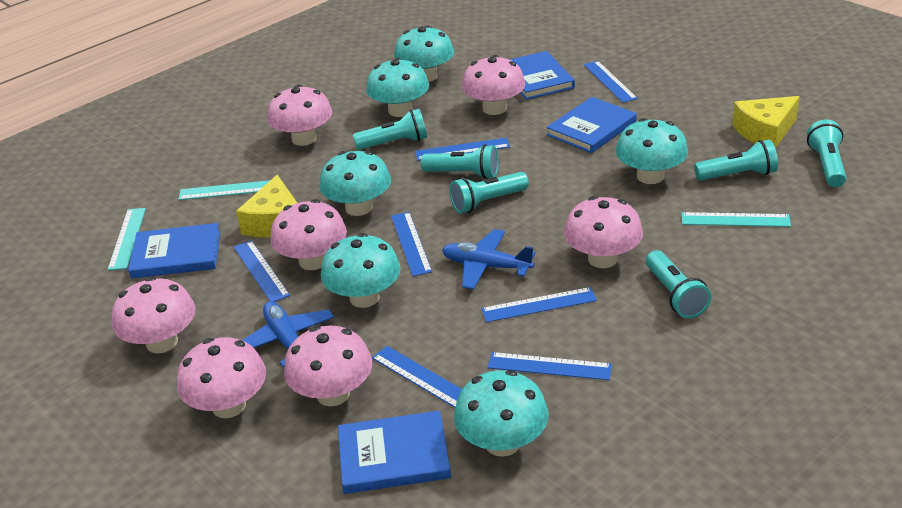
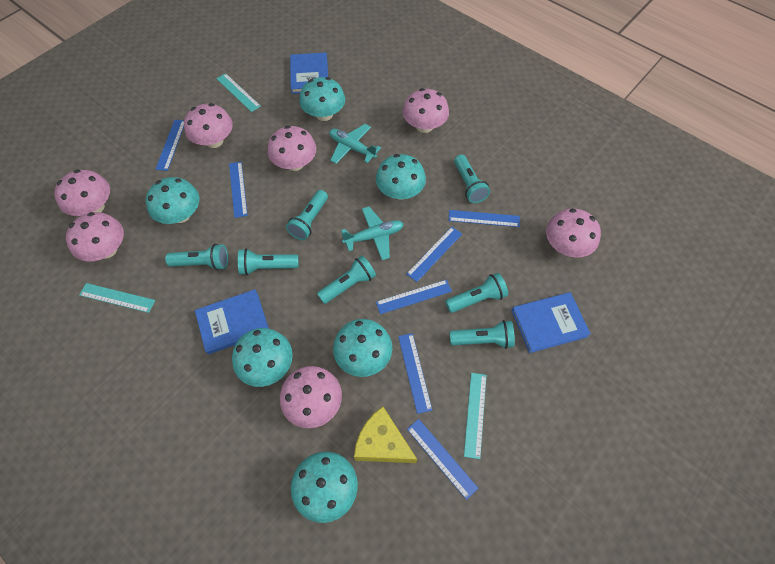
blue book: 4 -> 3
blue plane: 2 -> 0
turquoise flashlight: 6 -> 7
turquoise plane: 0 -> 2
yellow cheese: 2 -> 1

